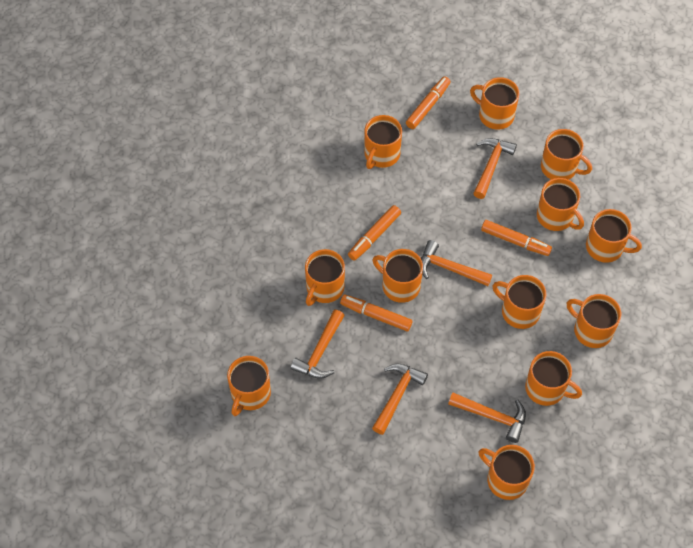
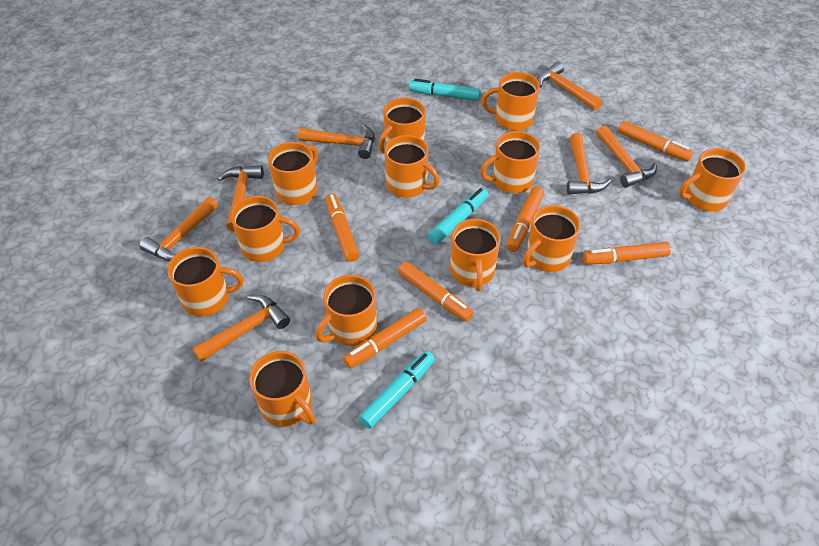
orange hammer: 5 -> 7
orange marker: 4 -> 6
turquoise marker: 0 -> 3

